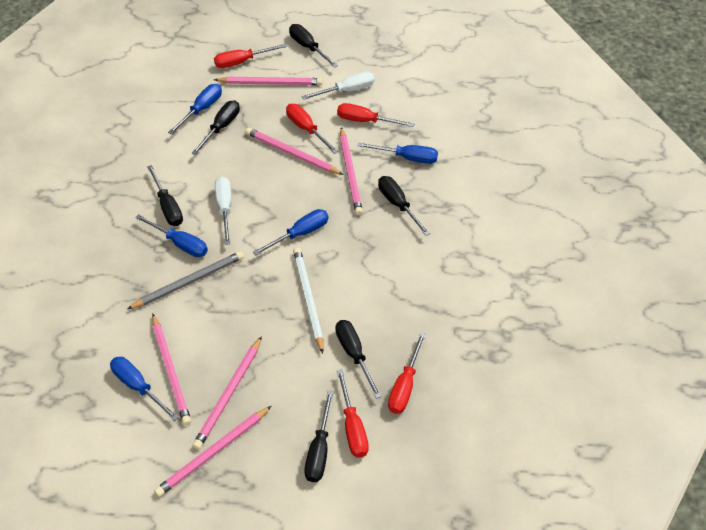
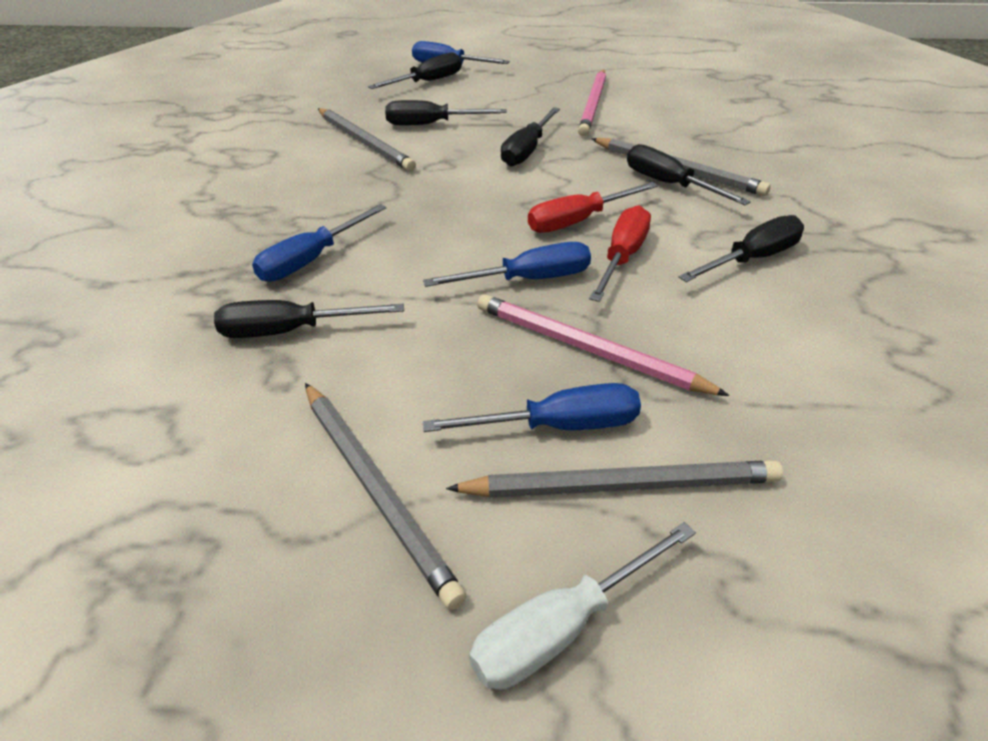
blue screwdriver: 5 -> 4
grey pencil: 1 -> 4
pink pencil: 6 -> 2
red screwdriver: 5 -> 2
white pencil: 1 -> 0
white screwdriver: 2 -> 1

